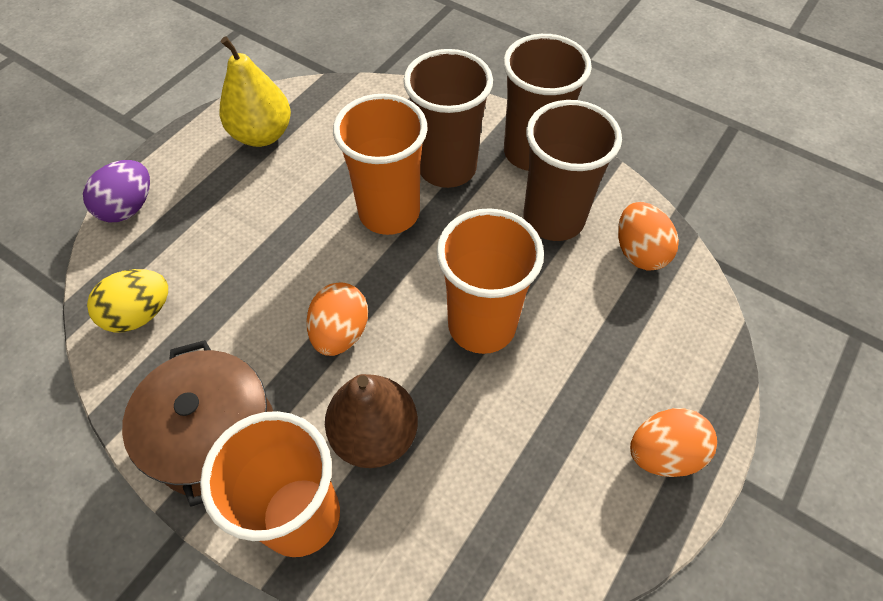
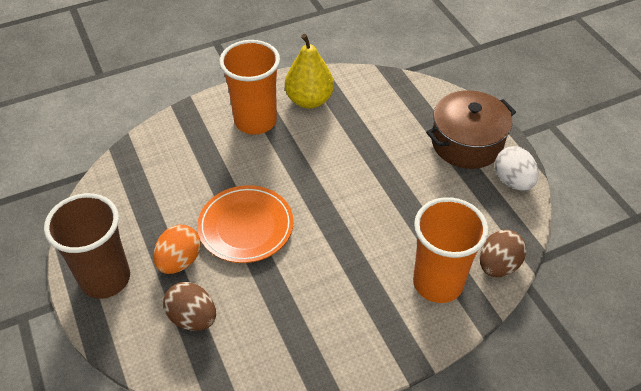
brown cup: 3 -> 1
brown egg: 0 -> 2
brown pear: 1 -> 0
orange cup: 3 -> 2
orange egg: 3 -> 1
orange plate: 0 -> 1
purple egg: 1 -> 0
white egg: 0 -> 1
yellow egg: 1 -> 0

